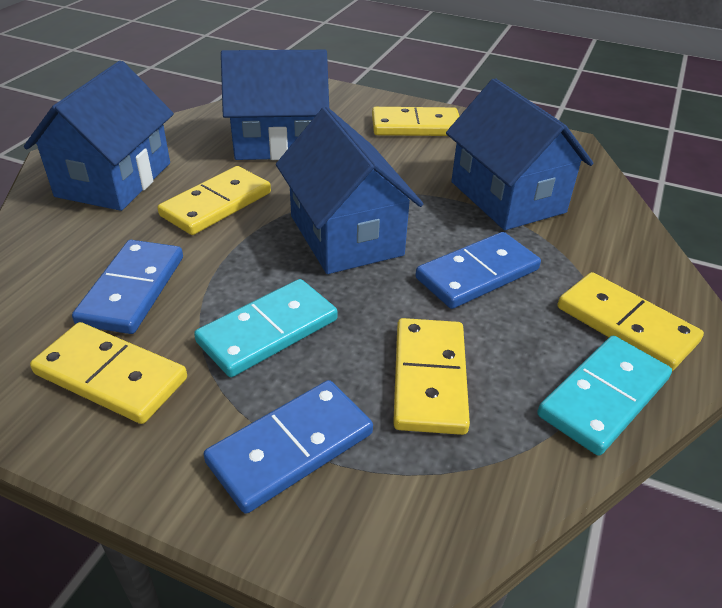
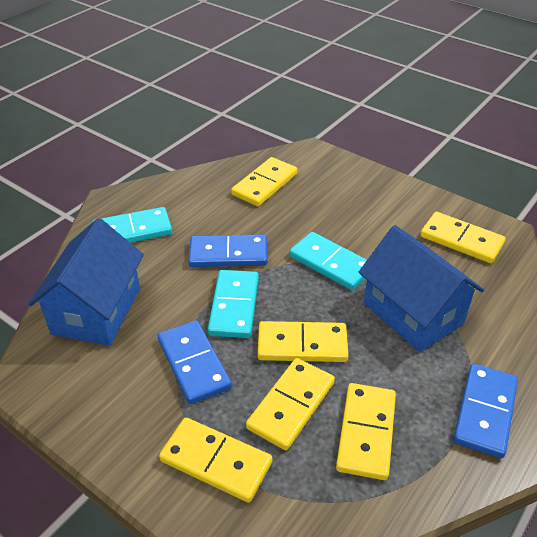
blue house: 4 -> 2
turquoise domino: 2 -> 3
yellow domino: 5 -> 6

